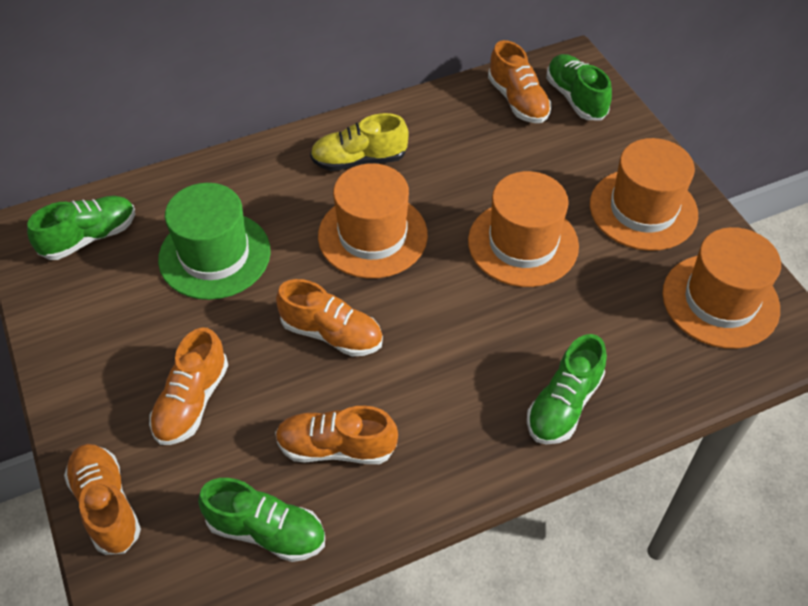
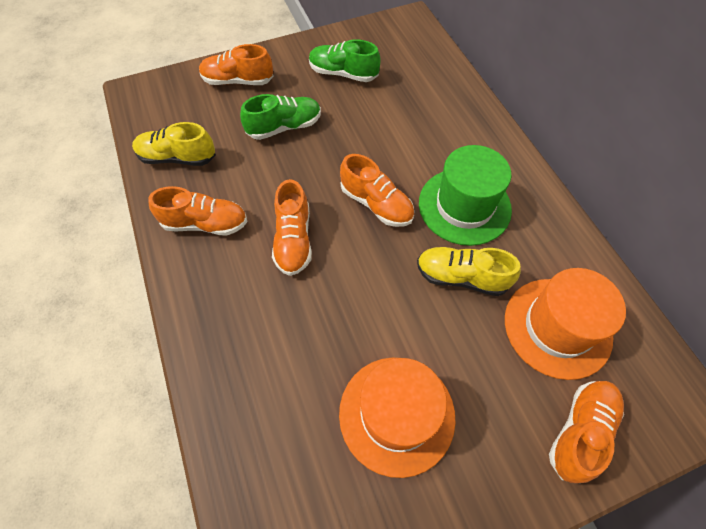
green shoe: 4 -> 2
orange hat: 4 -> 2
yellow shoe: 1 -> 2

